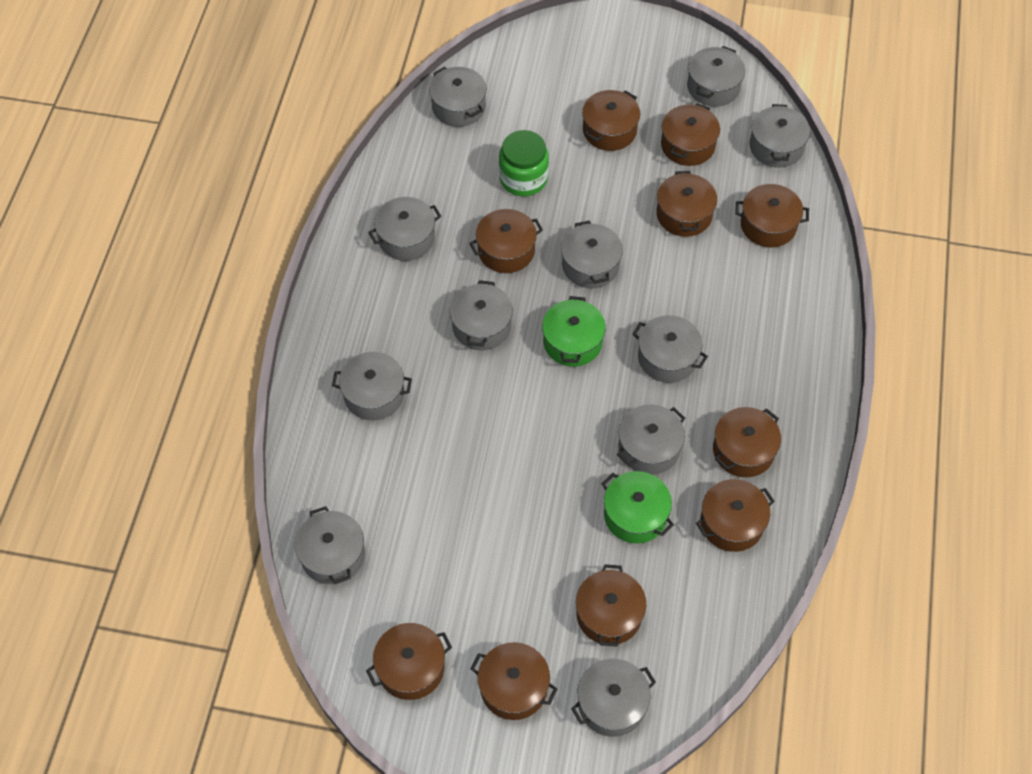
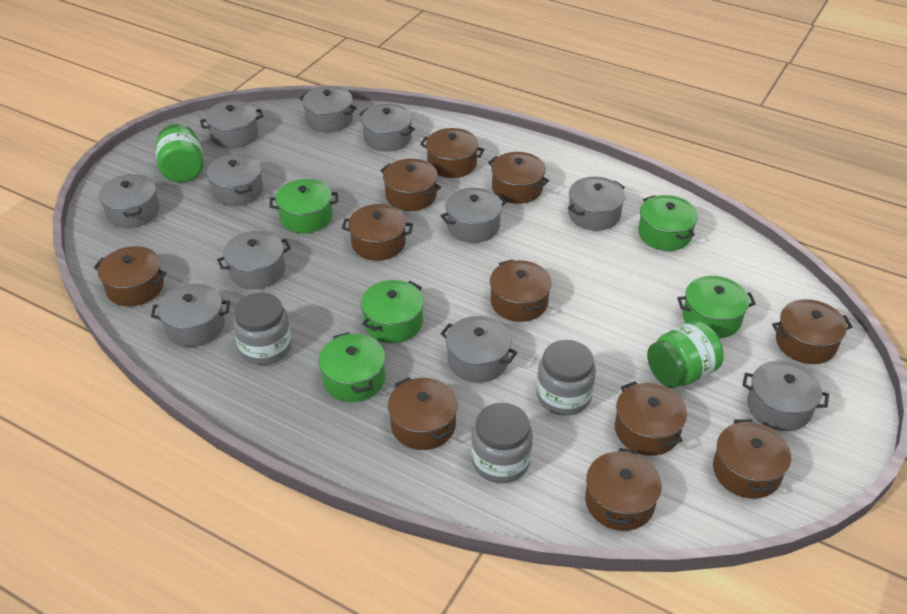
brown pot: 10 -> 11
green jar: 1 -> 2
green pot: 2 -> 5
grey jar: 0 -> 3

